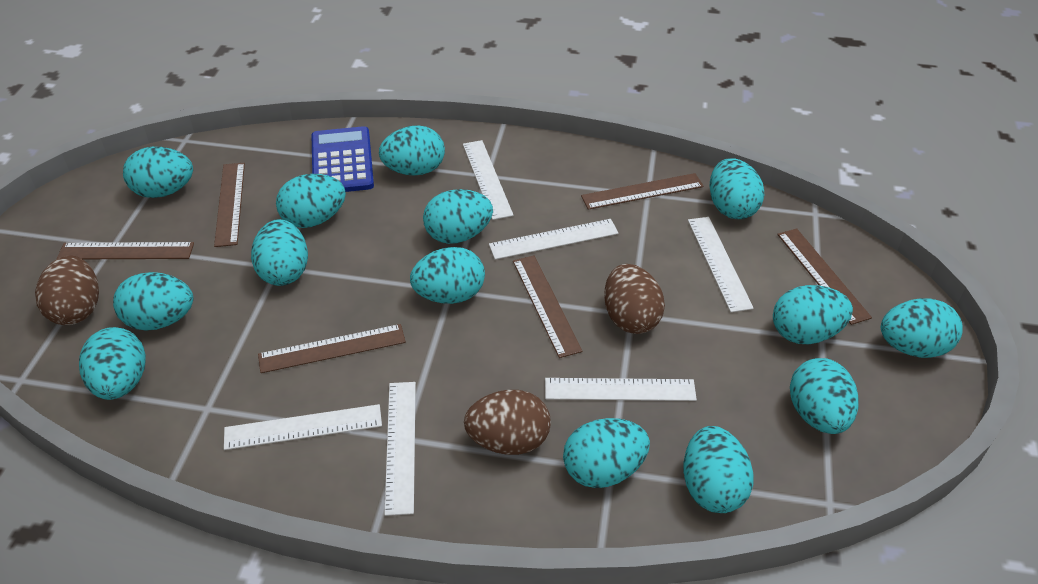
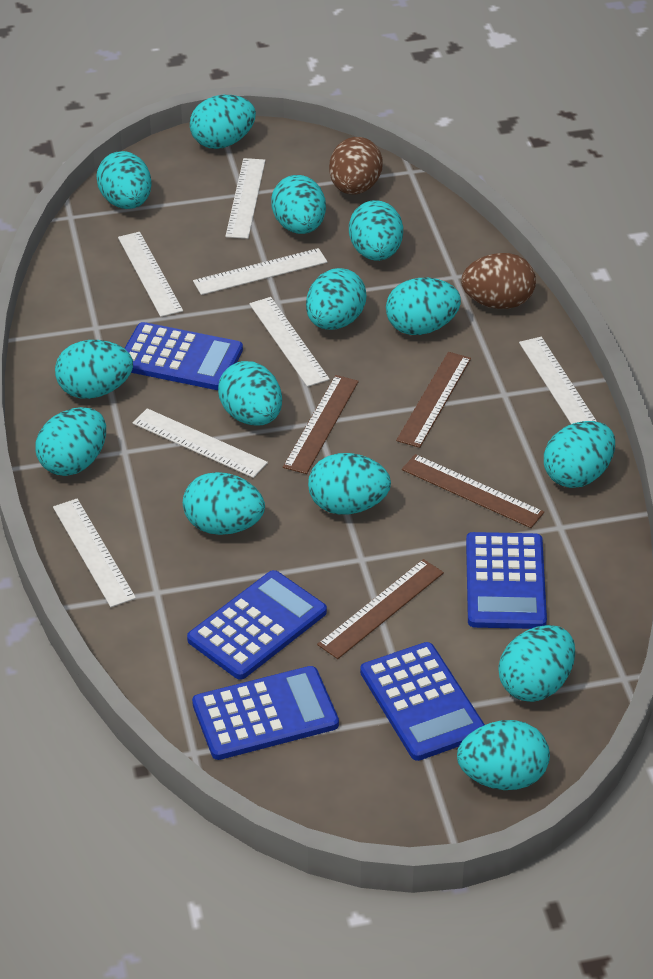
blue calculator: 1 -> 5
brown egg: 3 -> 2
brown ruler: 6 -> 4
white ruler: 6 -> 7

